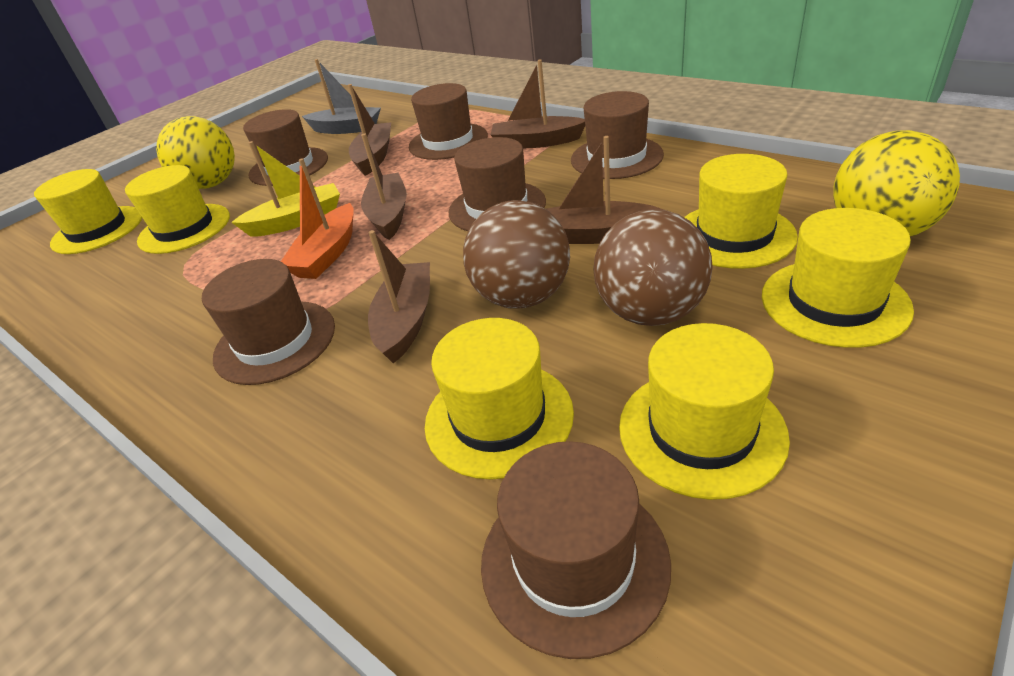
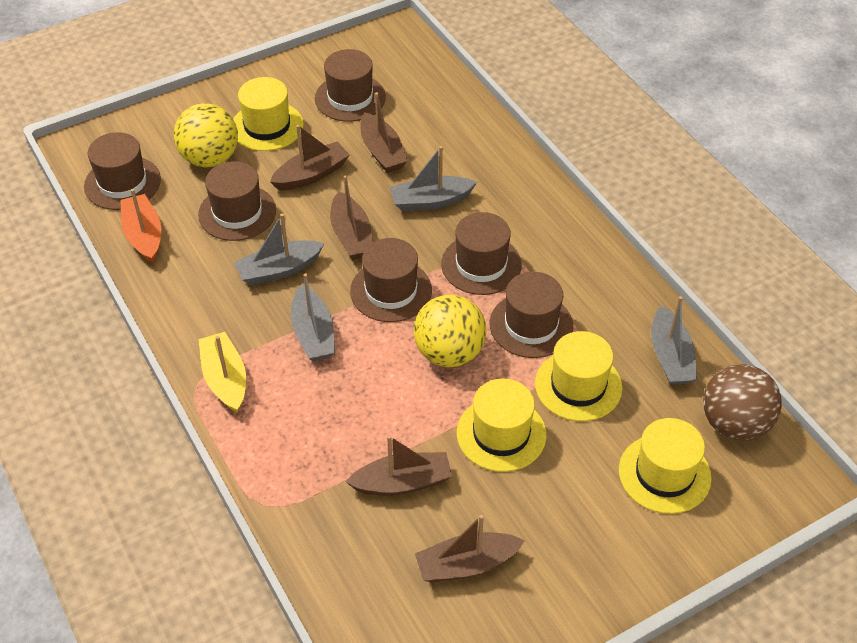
brown ball: 2 -> 1
grey boat: 1 -> 4
yellow hat: 6 -> 4

